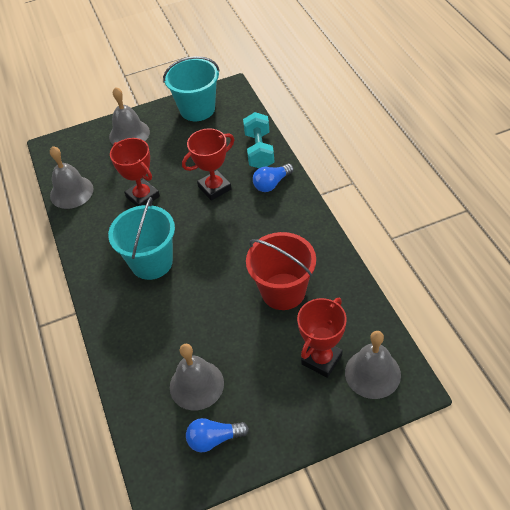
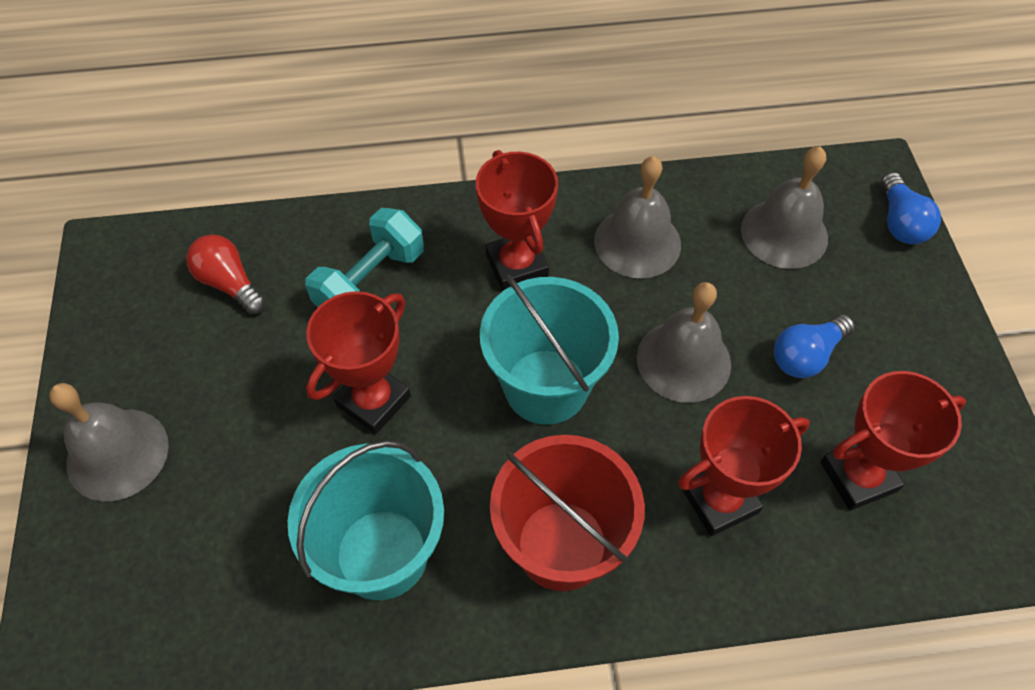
red light bulb: 0 -> 1
red trophy: 3 -> 4

